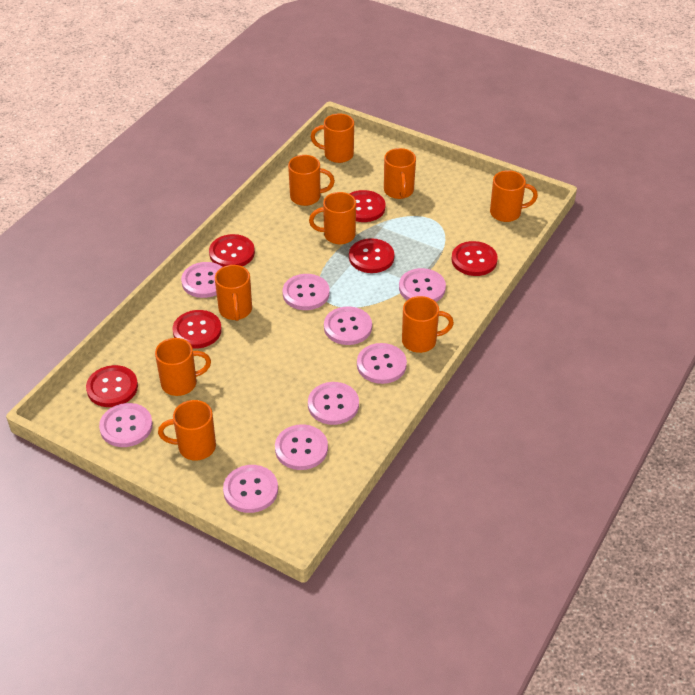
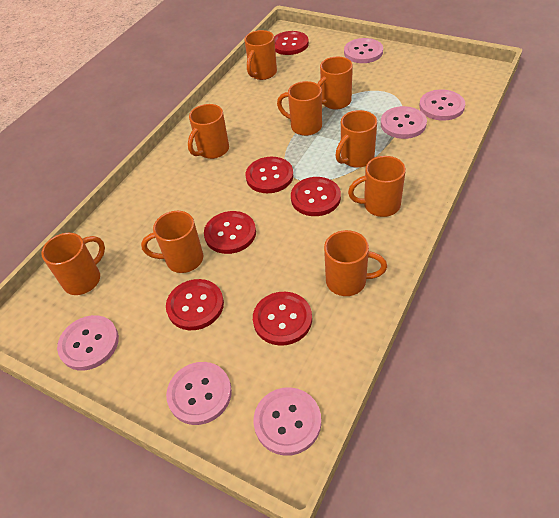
pink button: 9 -> 6

